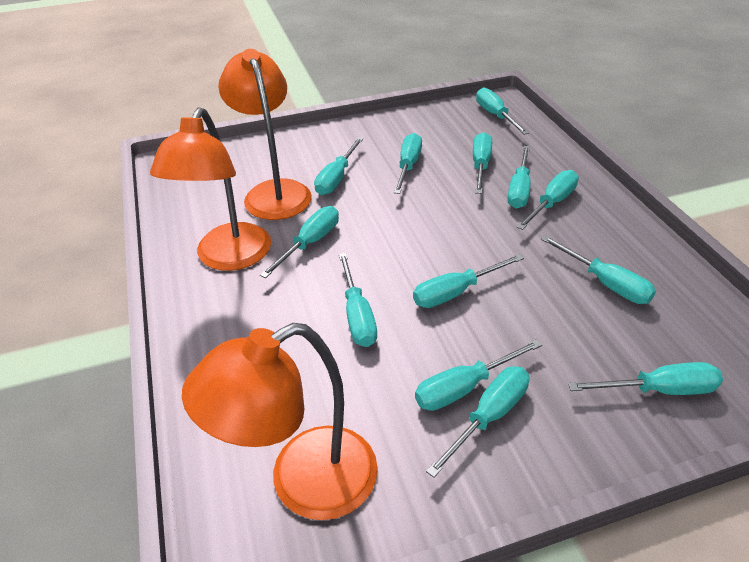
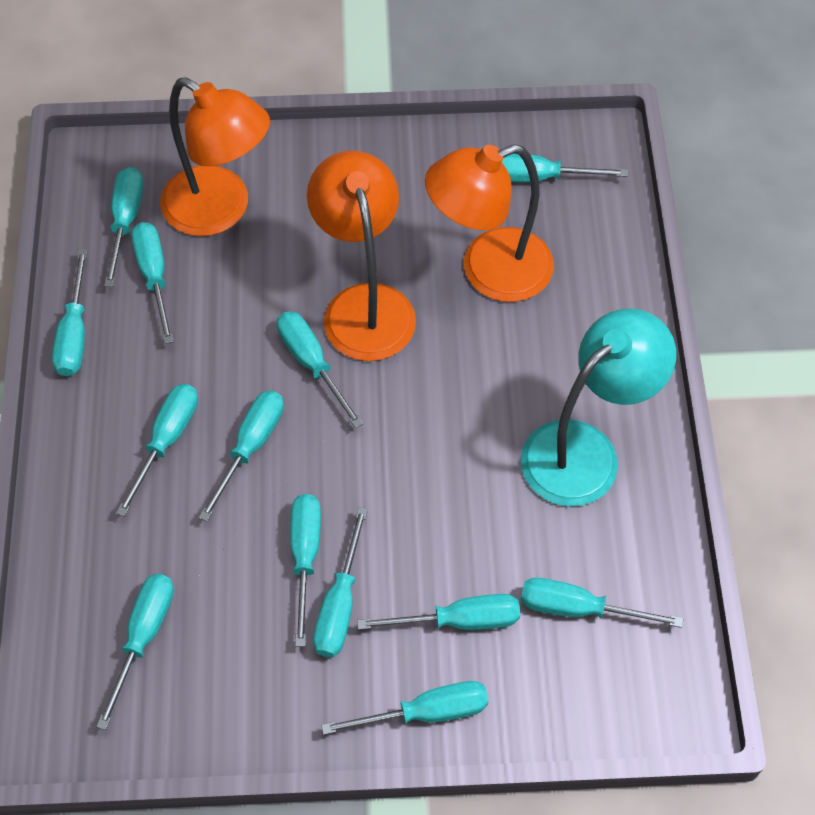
turquoise lamp: 0 -> 1

